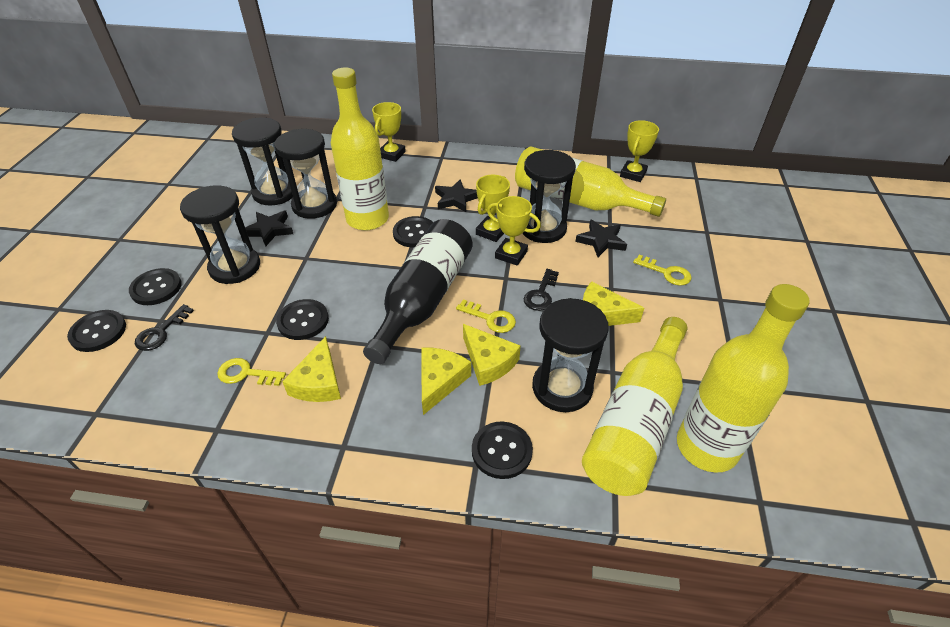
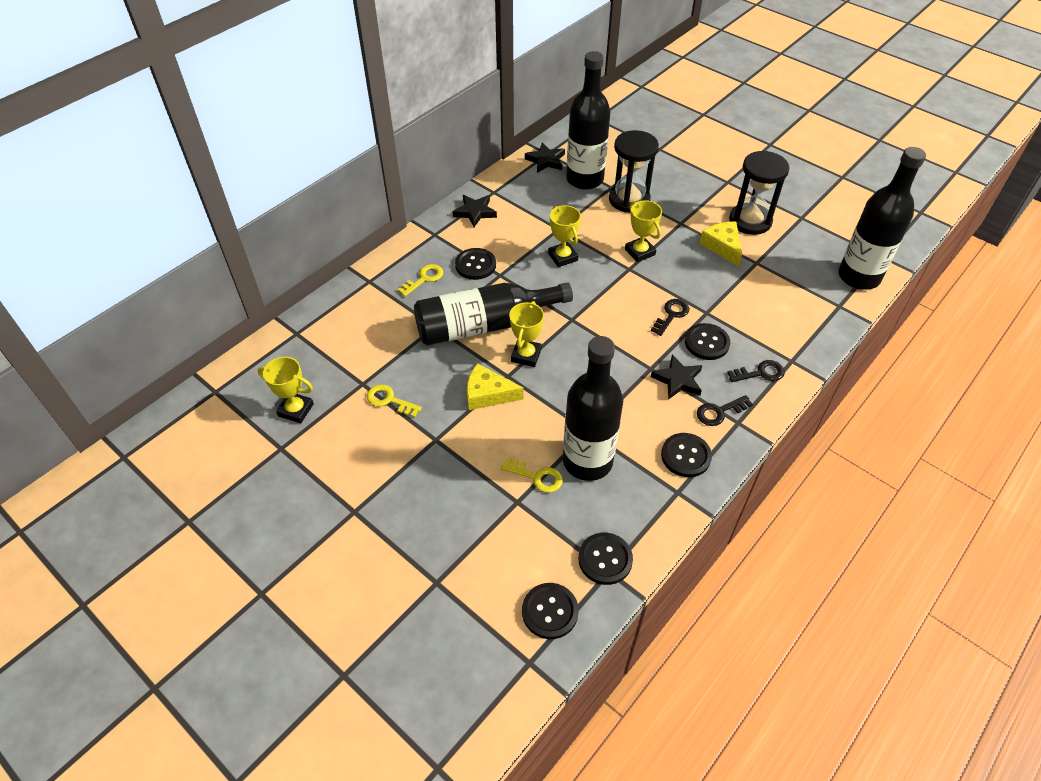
black bottle: 1 -> 4
black hourglass: 5 -> 2
black key: 2 -> 3
yellow bottle: 4 -> 0
yellow cheese: 4 -> 2

